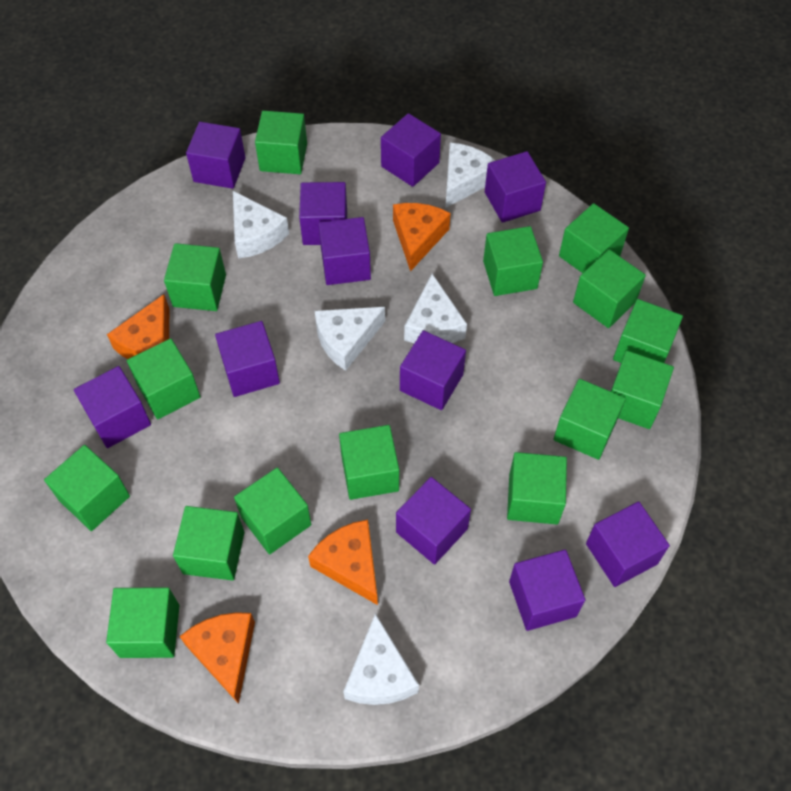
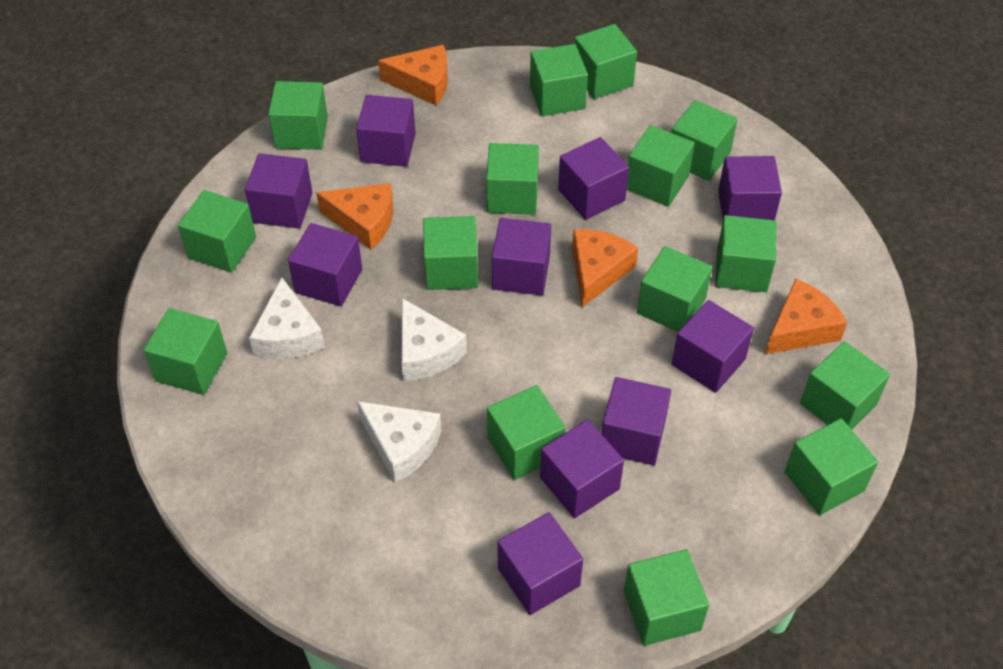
purple cube: 11 -> 10
white cheese: 5 -> 3

